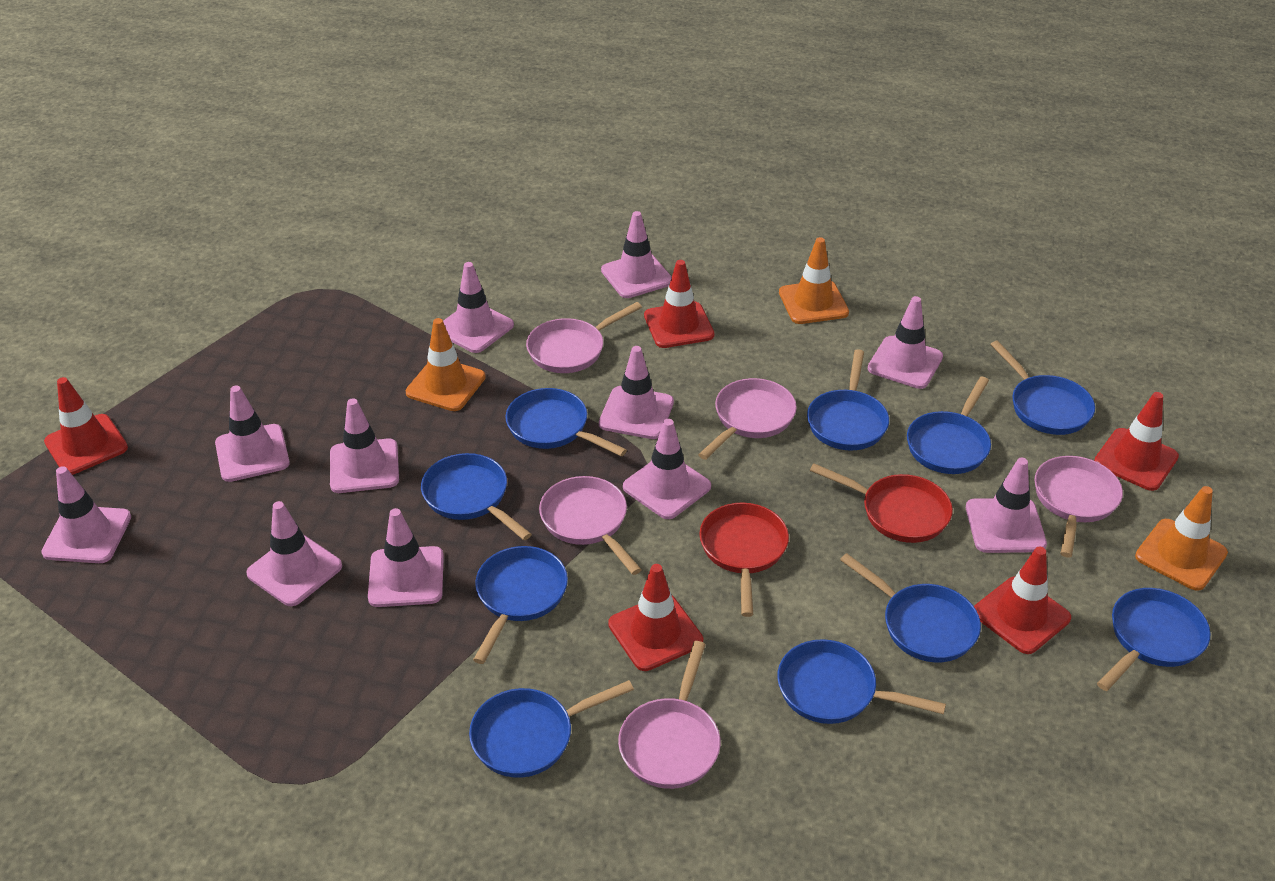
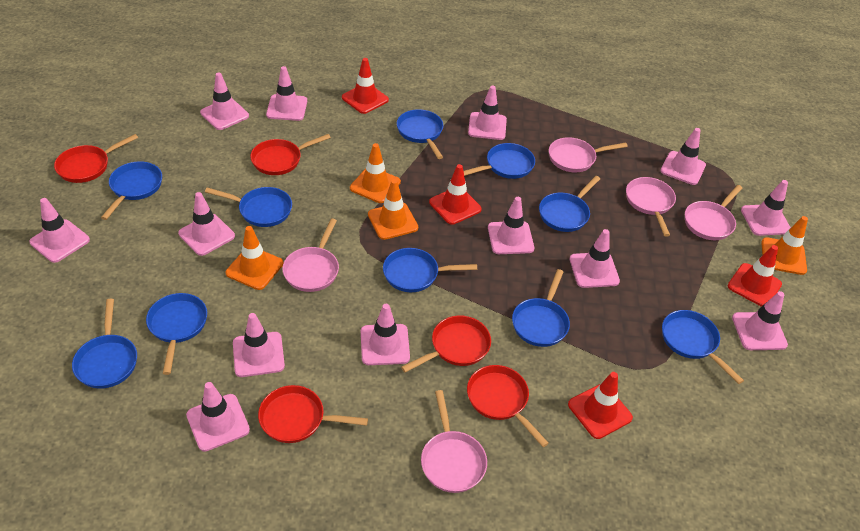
orange traffic cone: 3 -> 4
pink traffic cone: 11 -> 13
red pan: 2 -> 5
red traffic cone: 5 -> 4

